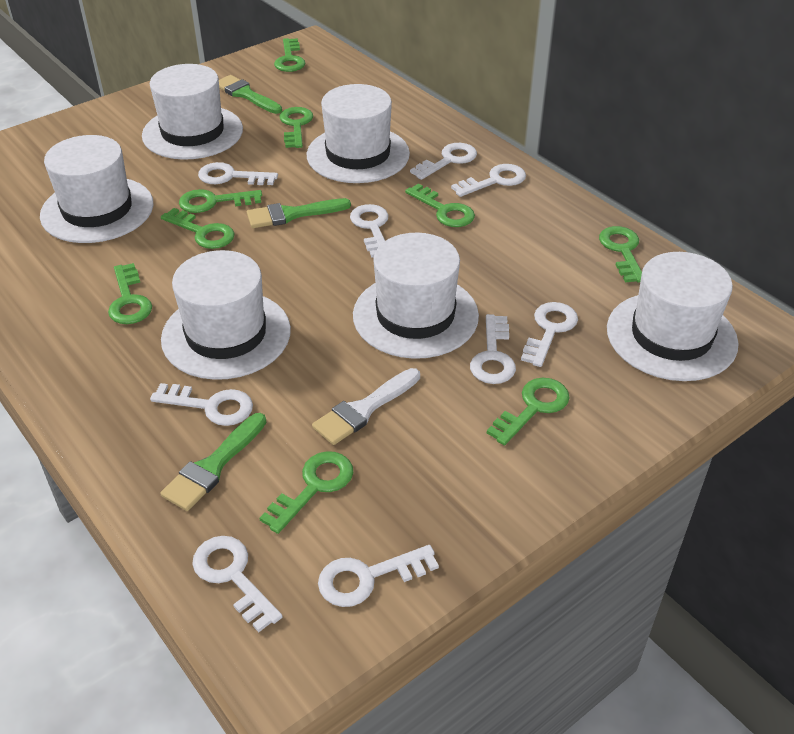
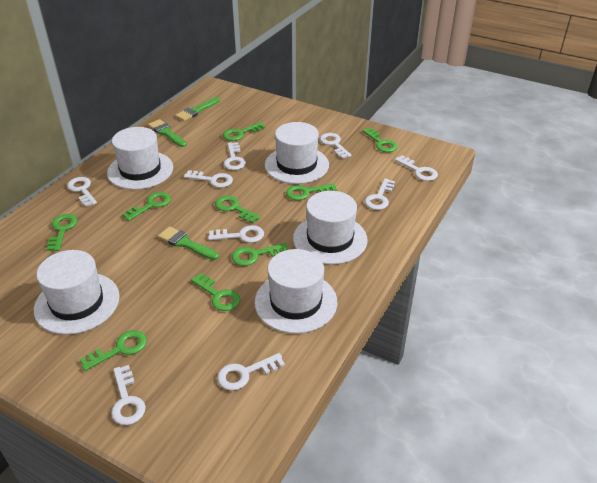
white brush: 1 -> 0
white hat: 6 -> 5

